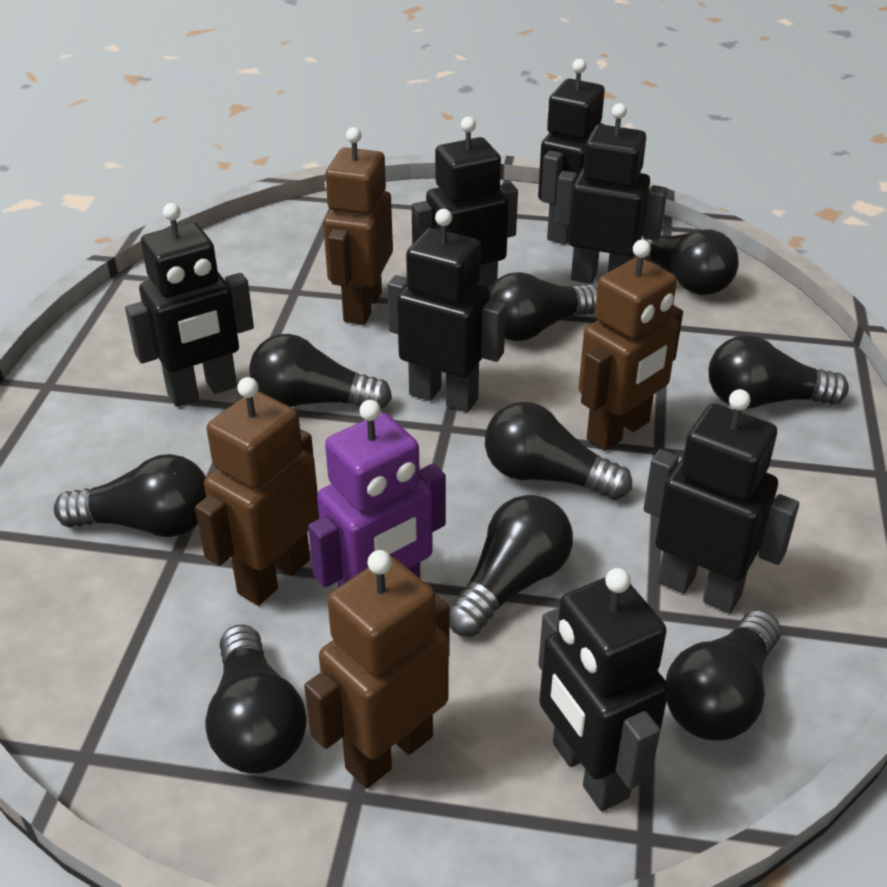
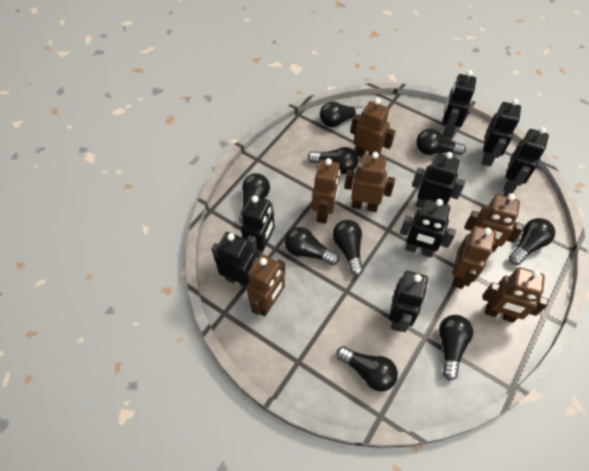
black robot: 7 -> 8
brown robot: 4 -> 7
purple robot: 1 -> 0

